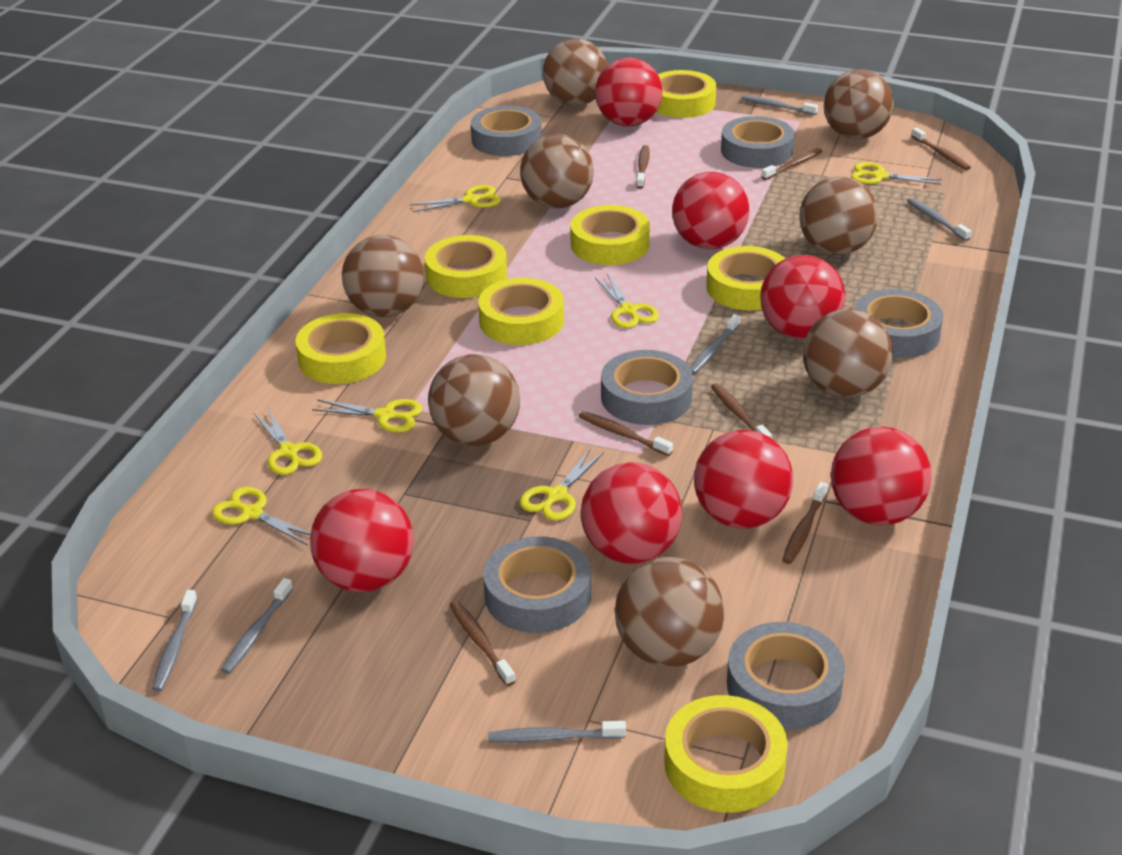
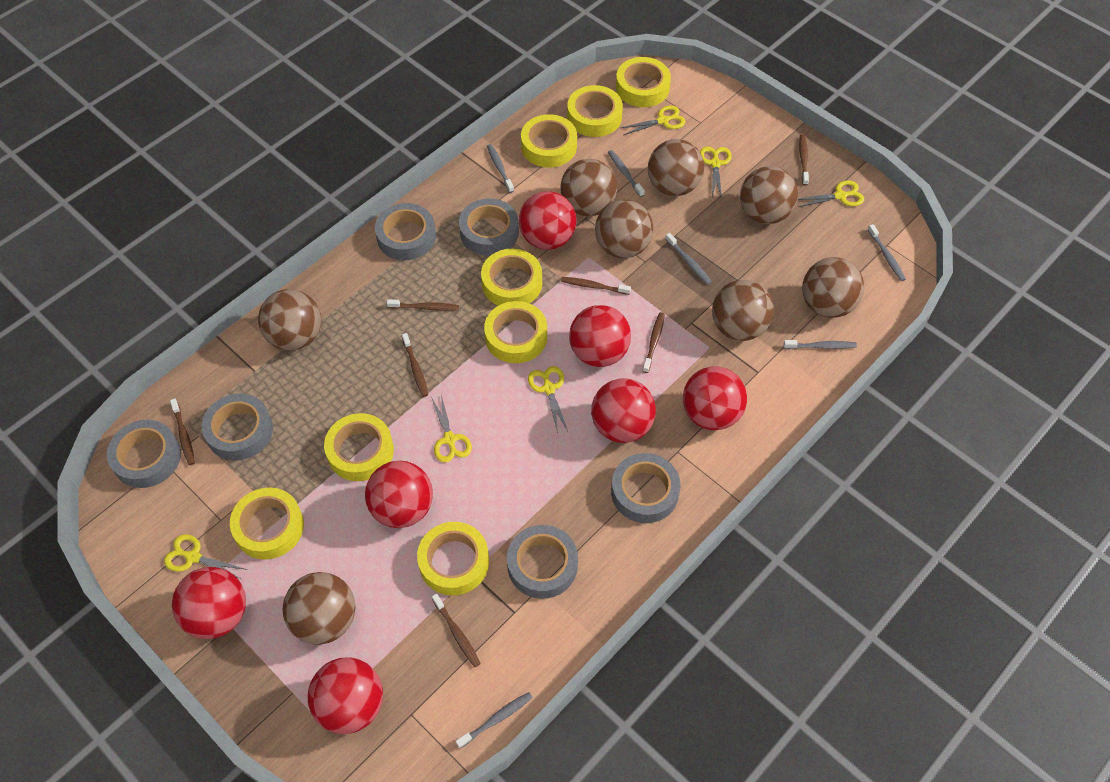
yellow scissors: 7 -> 6
yellow tape: 7 -> 8

